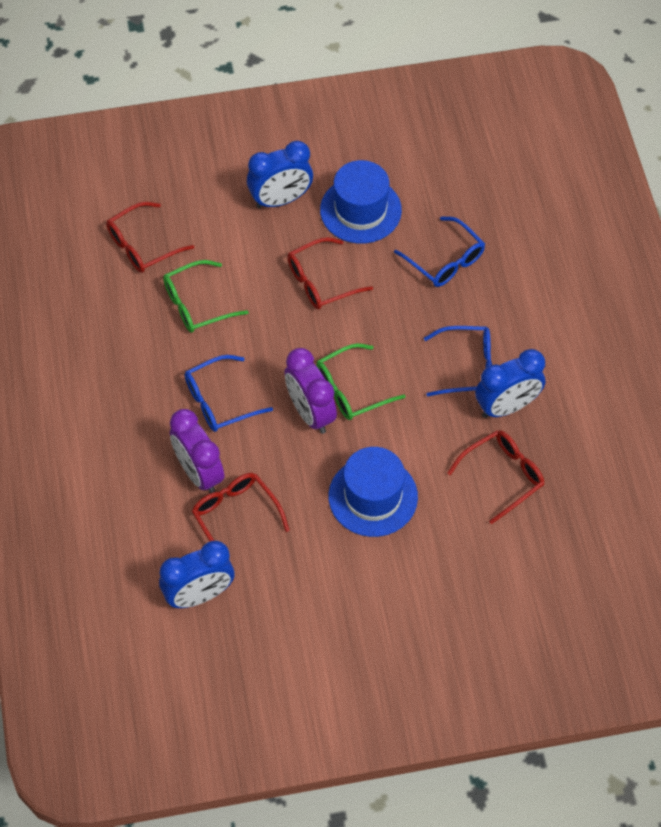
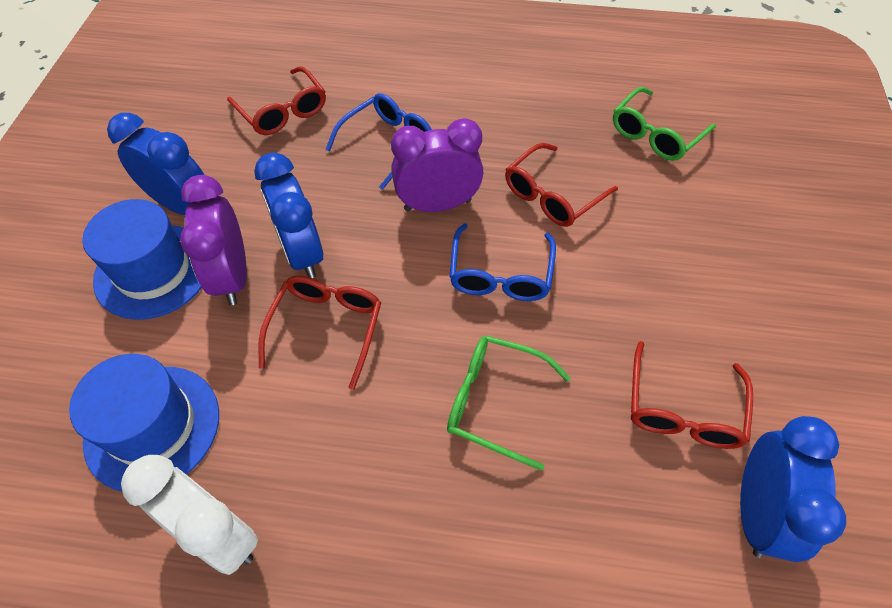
blue glasses: 3 -> 2
white clock: 0 -> 1

